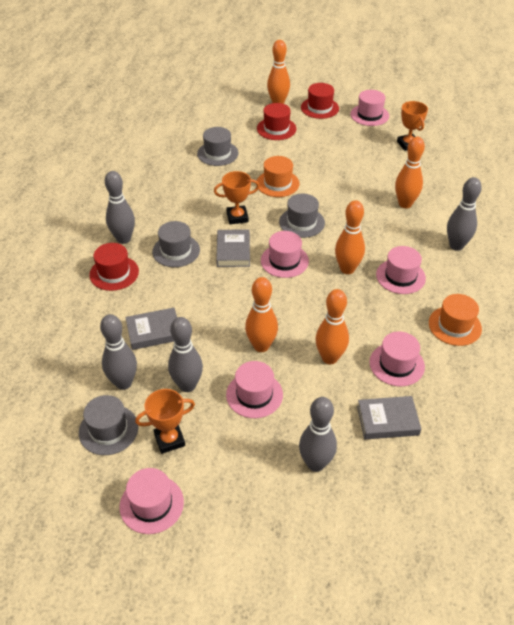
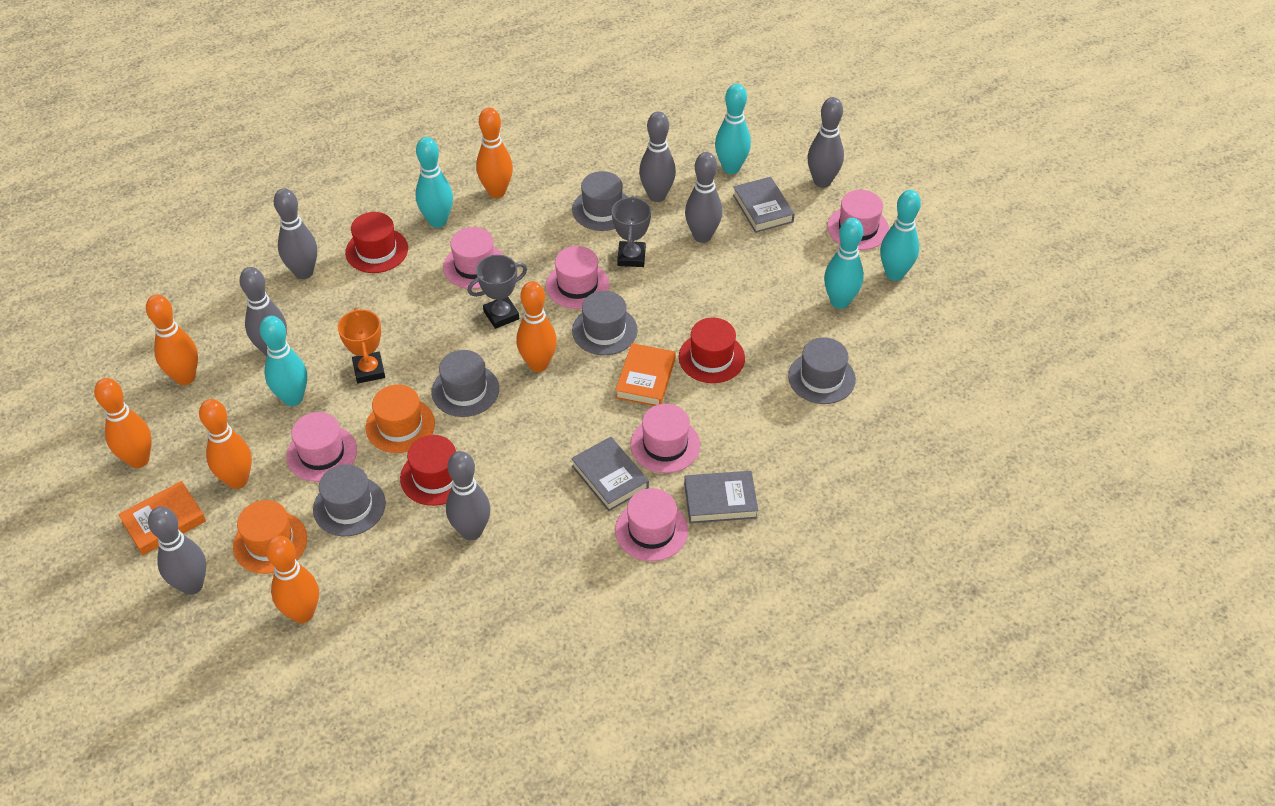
grey bowling pin: 5 -> 7
grey hat: 4 -> 5
grey trophy: 0 -> 2
orange book: 0 -> 2
orange bowling pin: 5 -> 6
orange trophy: 3 -> 1
turquoise bowling pin: 0 -> 5

